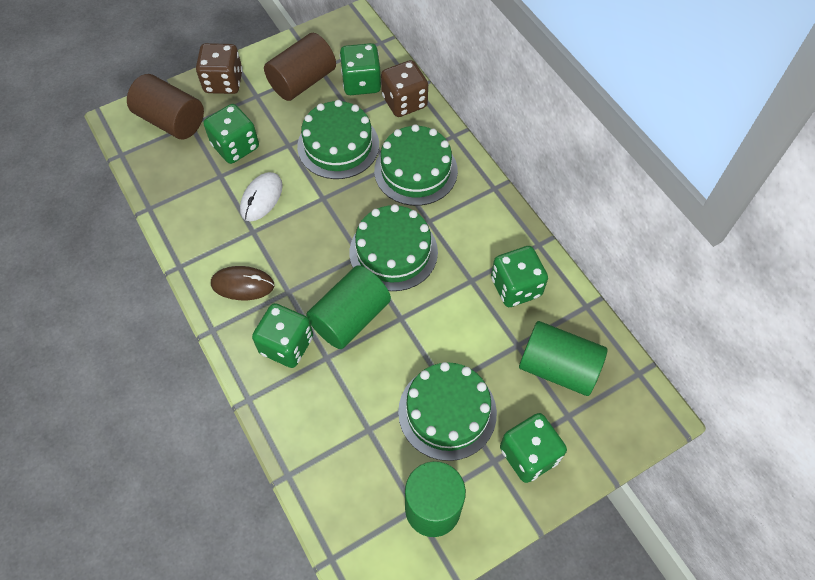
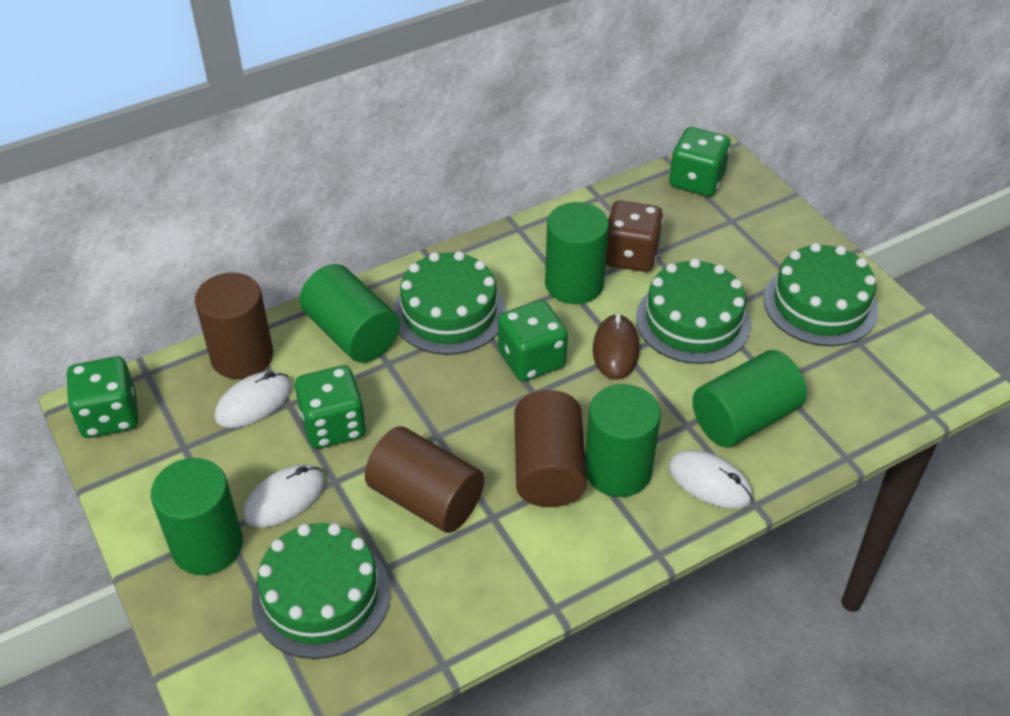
brown cylinder: 2 -> 3
brown dice: 2 -> 1
green cylinder: 3 -> 5
green dice: 5 -> 4
white mouse: 1 -> 3

